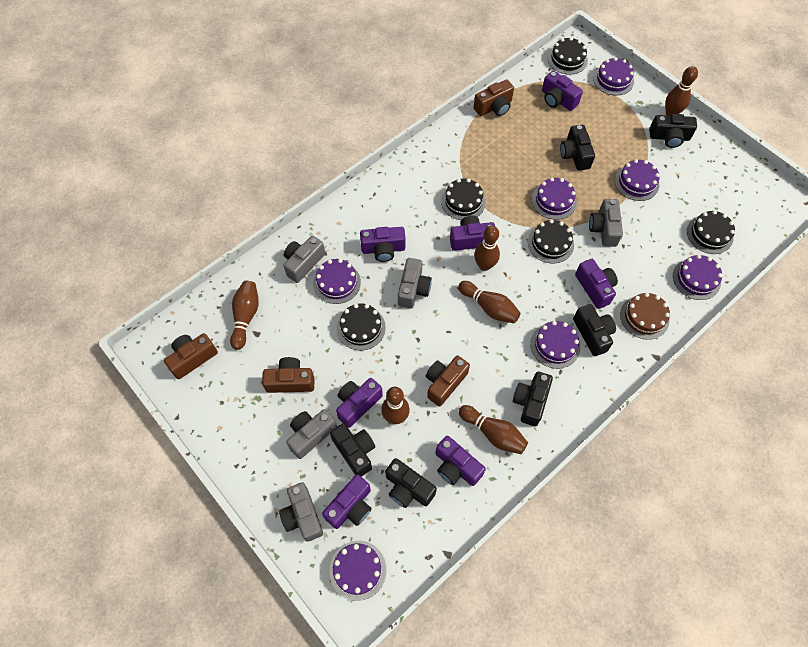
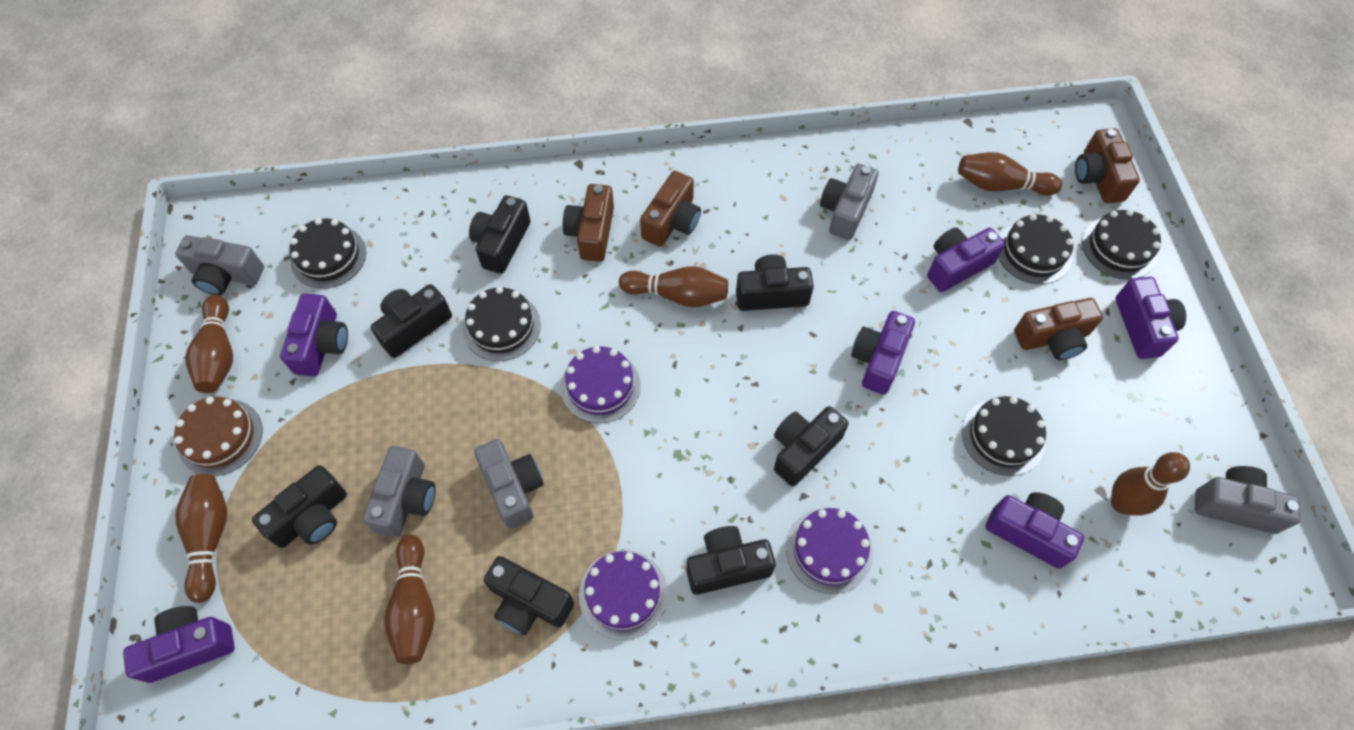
black camera: 6 -> 7
purple cake: 7 -> 3
purple camera: 7 -> 6

